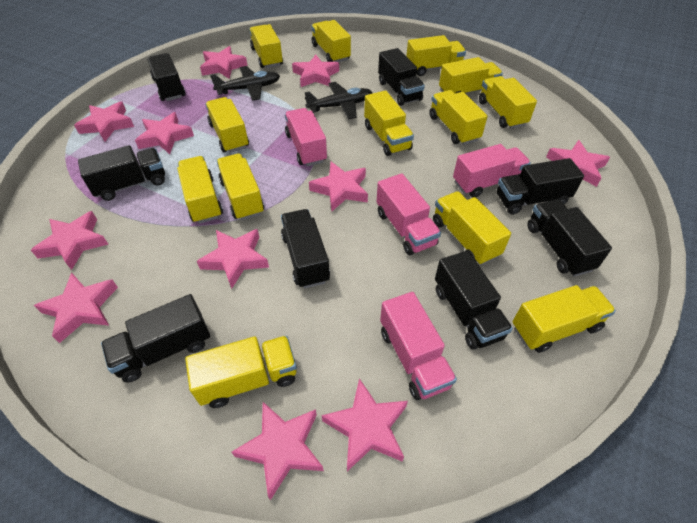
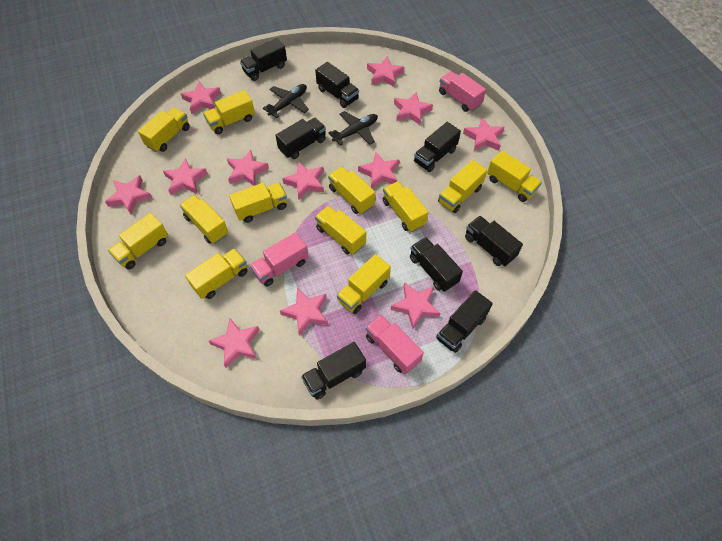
pink star: 11 -> 12
pink truck: 4 -> 3
yellow truck: 13 -> 12

